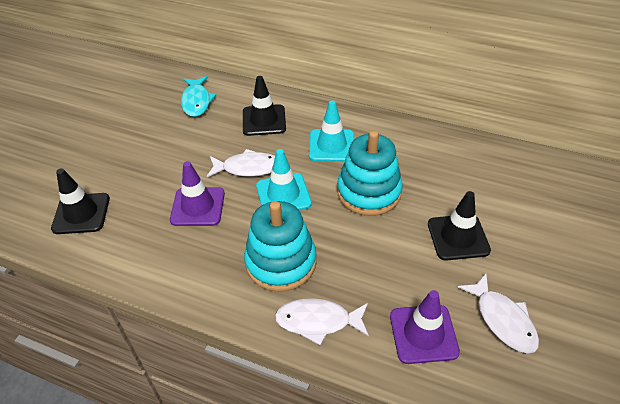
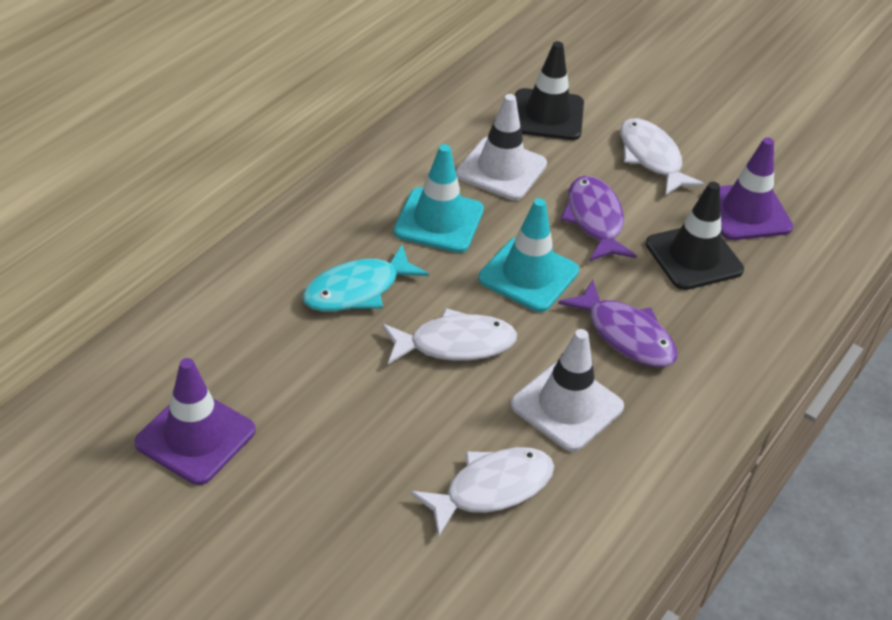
black traffic cone: 3 -> 2
purple fish: 0 -> 2
turquoise stacking toy: 2 -> 0
white traffic cone: 0 -> 2

